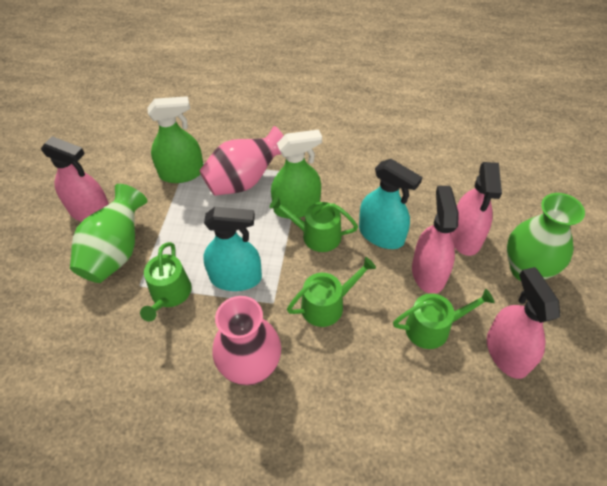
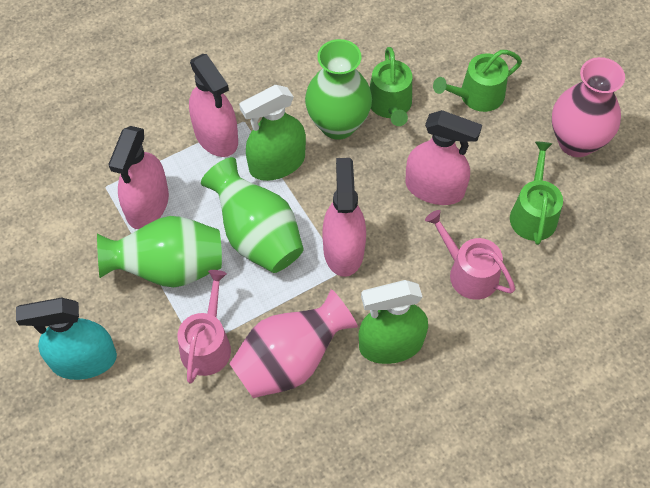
green vase: 2 -> 3
green watering can: 4 -> 3
pink watering can: 0 -> 2
turquoise spray bottle: 2 -> 1

